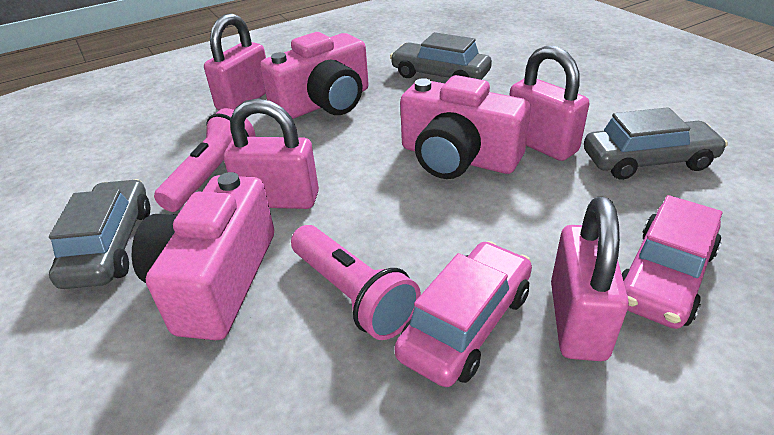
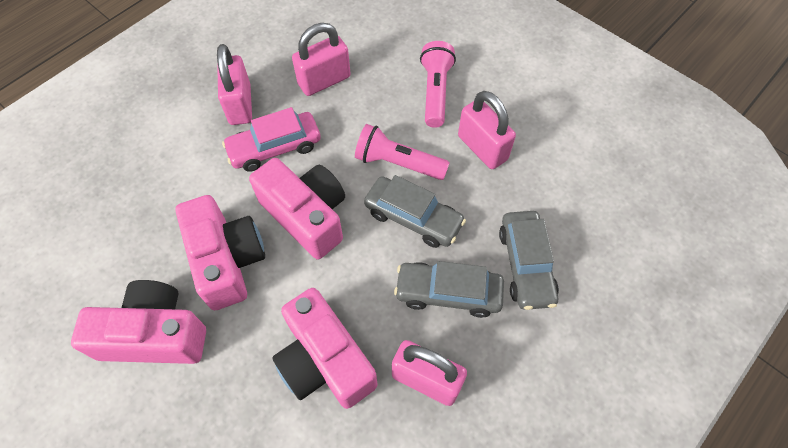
pink camera: 3 -> 4
pink car: 2 -> 1

